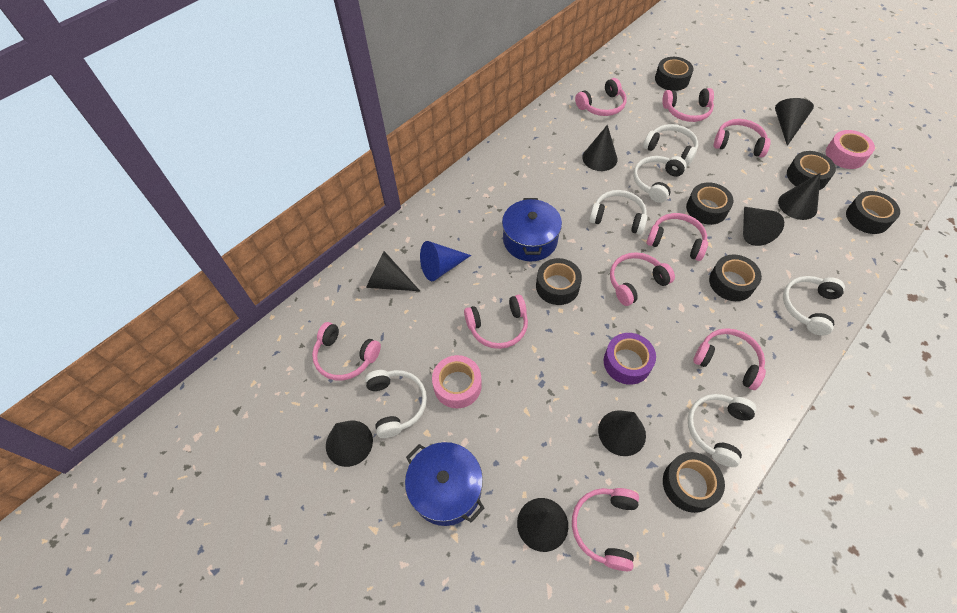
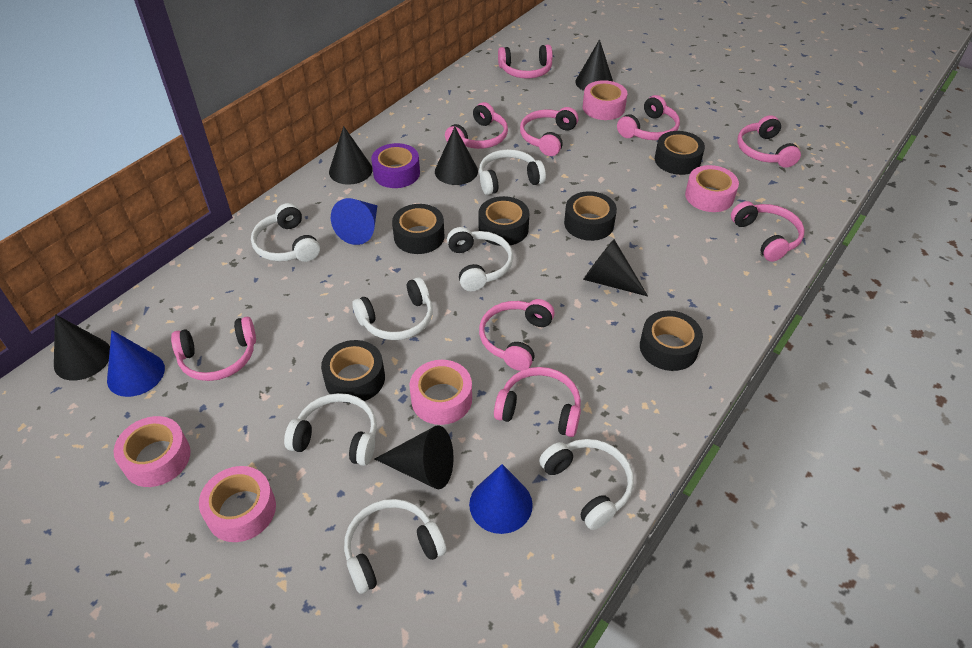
black cone: 8 -> 6
black tape: 7 -> 6
blue cone: 1 -> 3
blue pot: 2 -> 0
pink tape: 2 -> 5
white headphones: 6 -> 7

